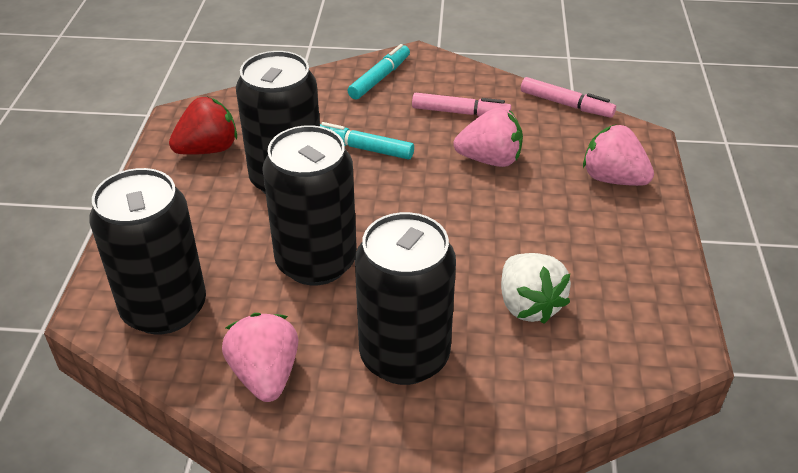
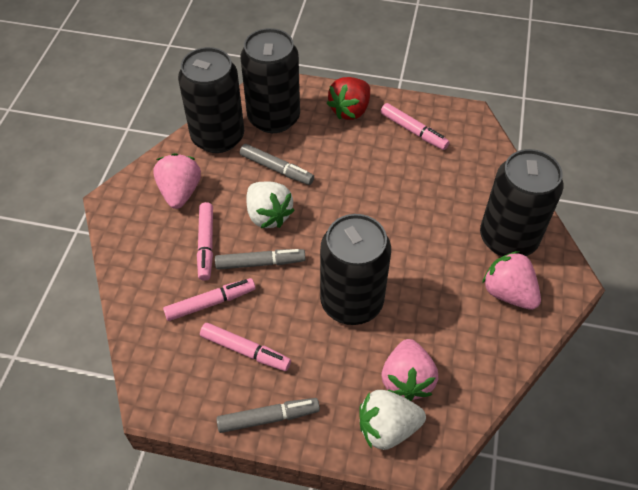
grey marker: 0 -> 3
pink marker: 2 -> 4
turquoise marker: 2 -> 0
white strawberry: 1 -> 2

